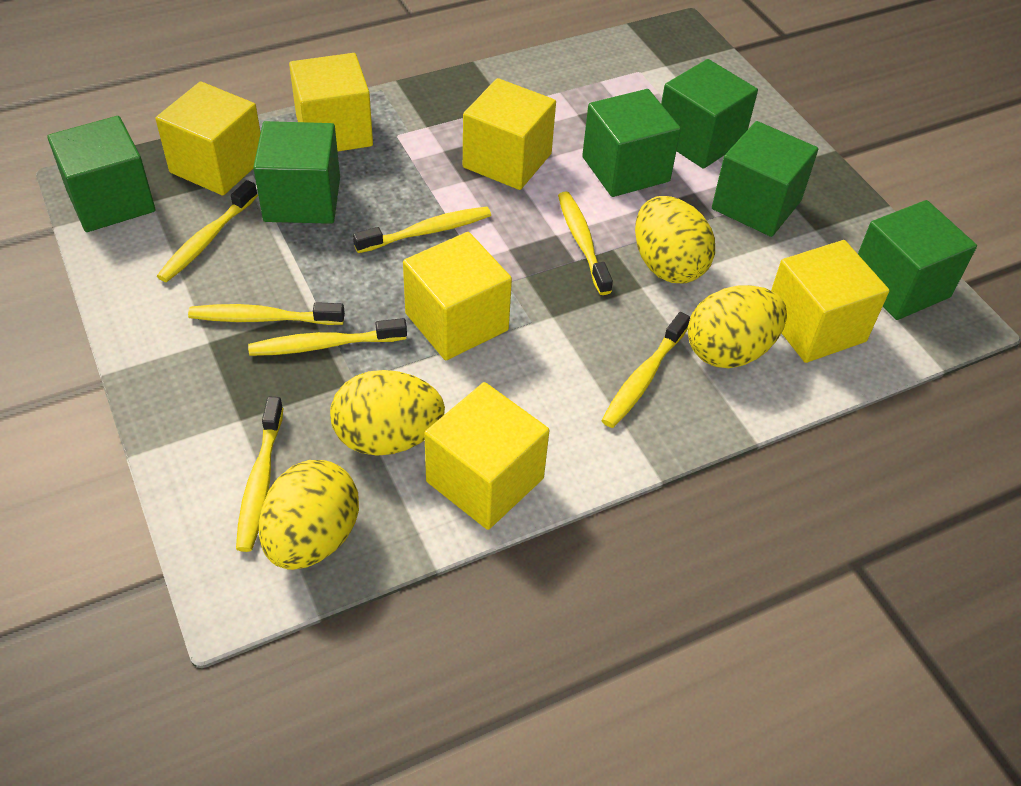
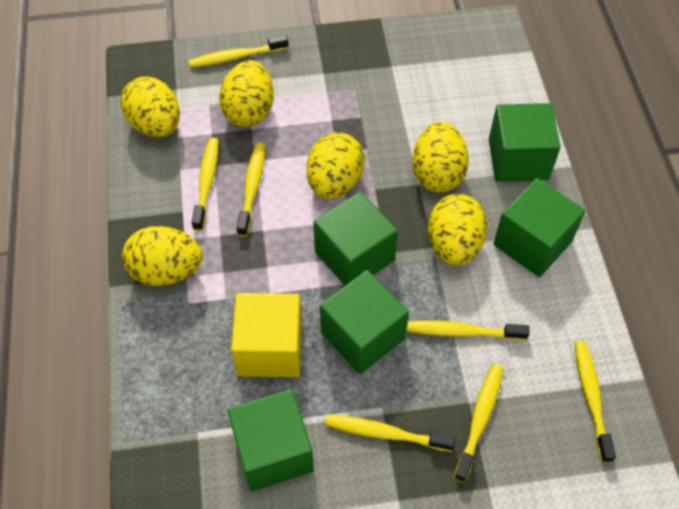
green cube: 6 -> 5
yellow cube: 6 -> 1
yellow egg: 4 -> 6

